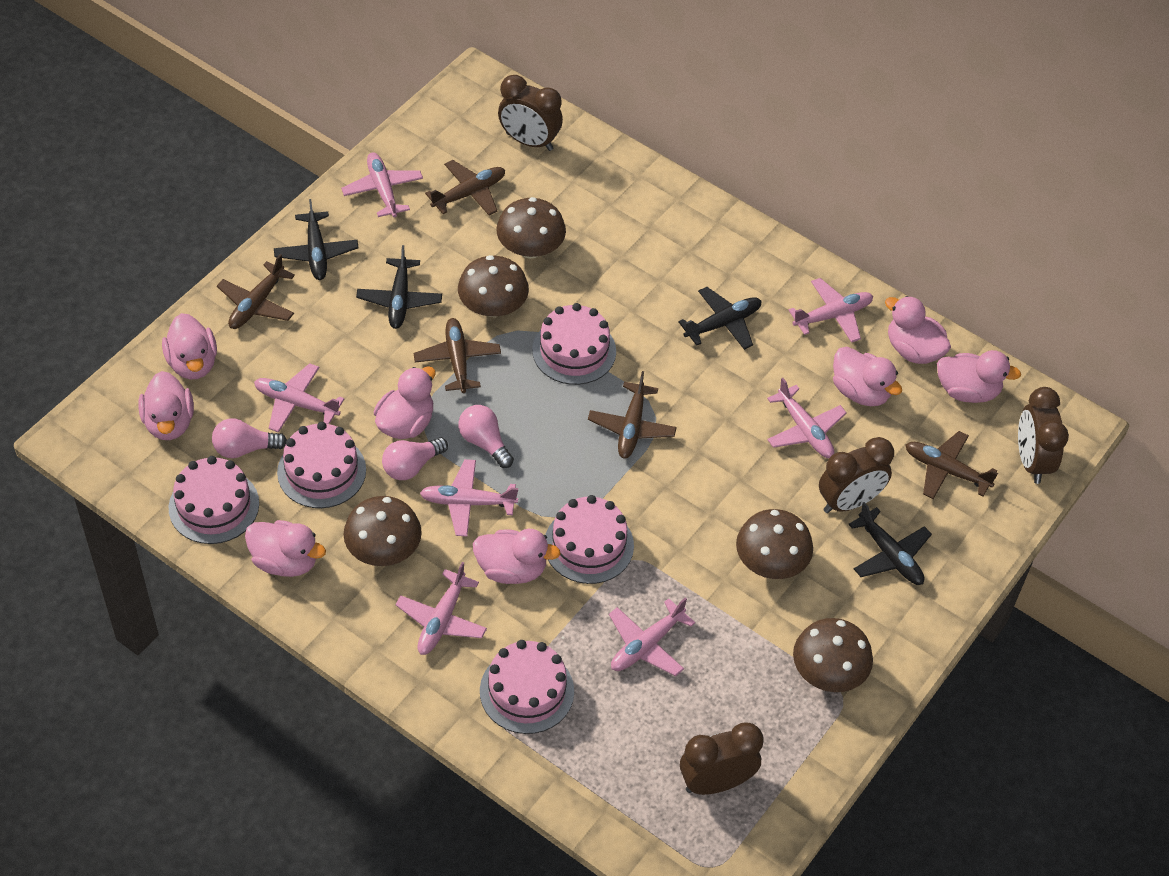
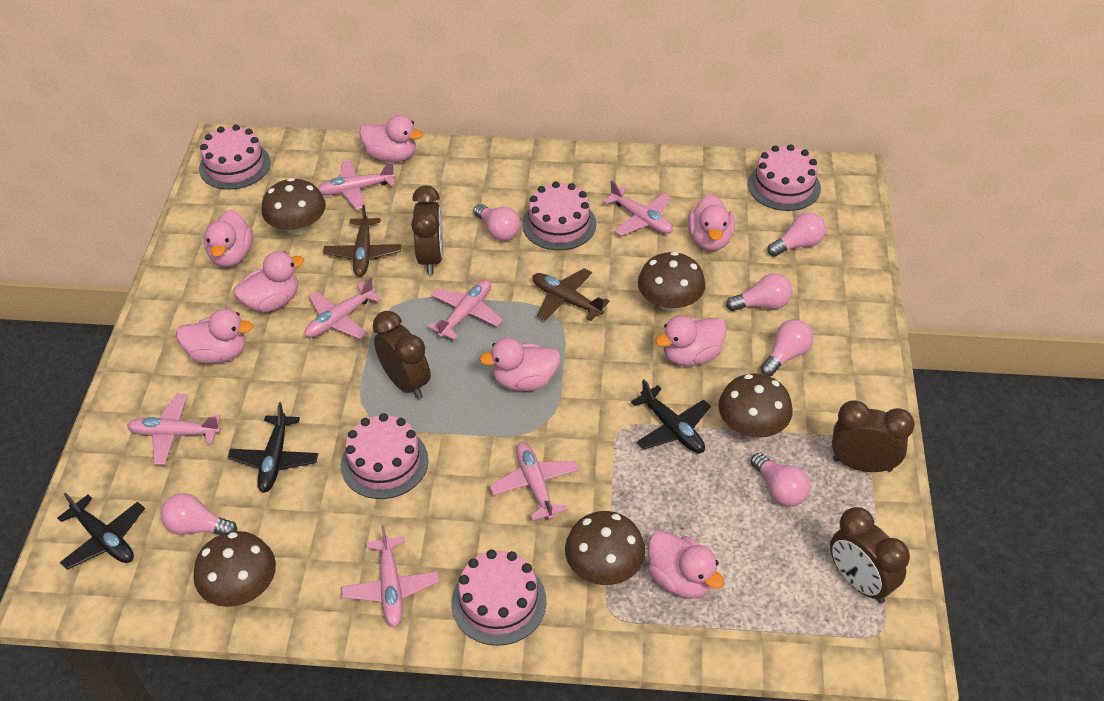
black plane: 4 -> 3
brown plane: 5 -> 2
pink light bulb: 3 -> 6

